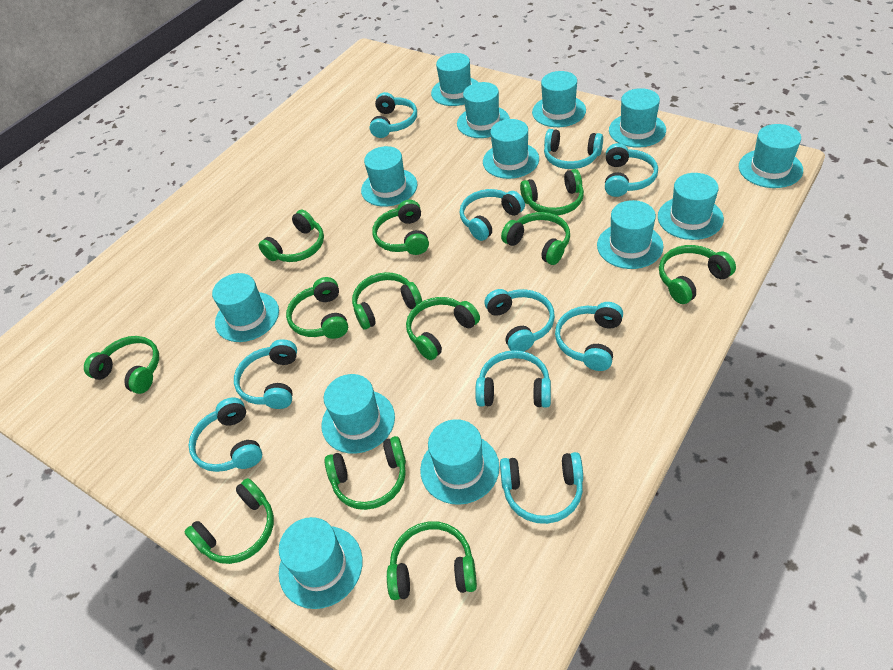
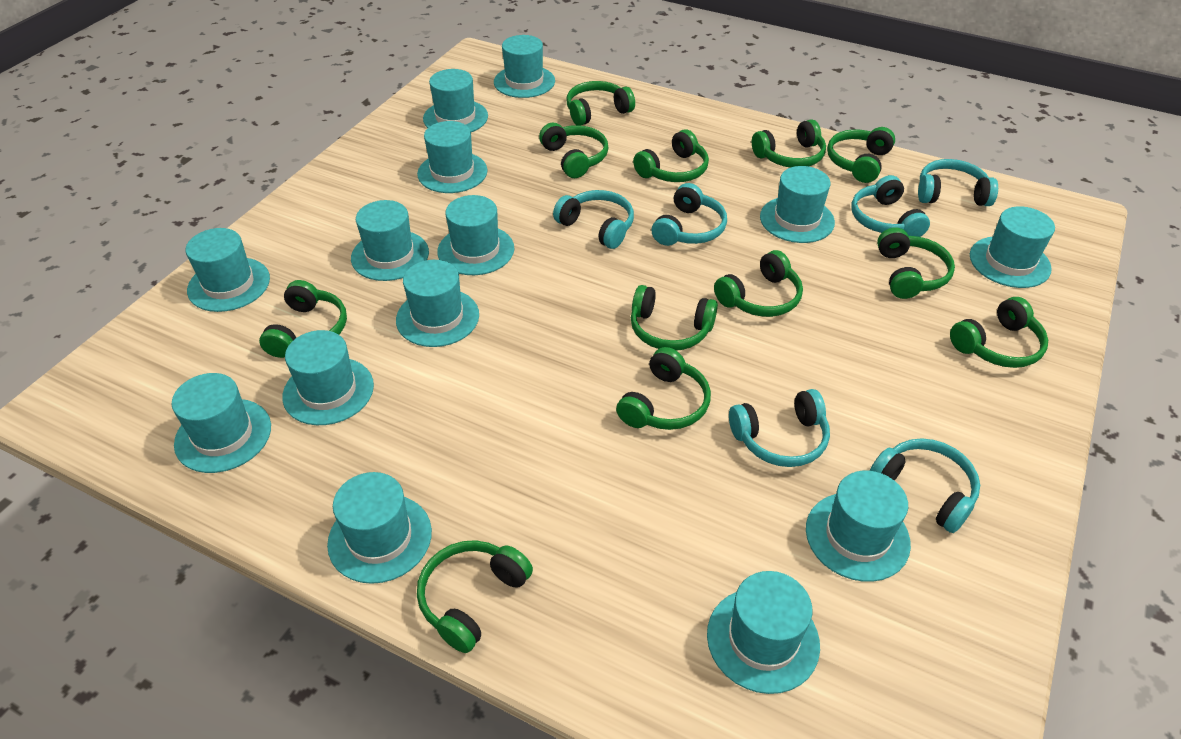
turquoise hat: 13 -> 14
turquoise headphones: 10 -> 6

